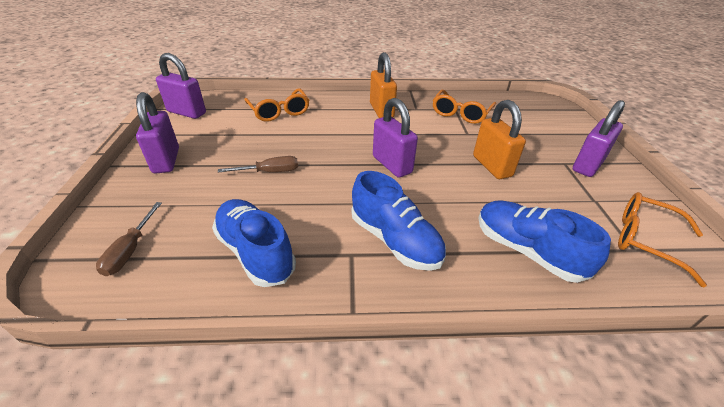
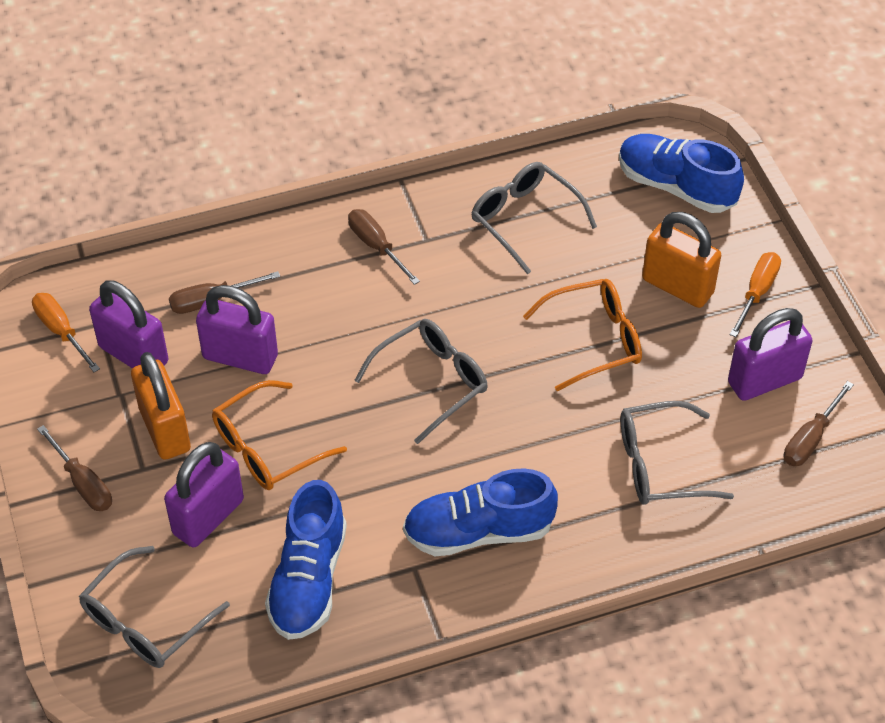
brown screwdriver: 2 -> 4
grey glasses: 0 -> 4
orange glasses: 3 -> 2
orange screwdriver: 0 -> 2

